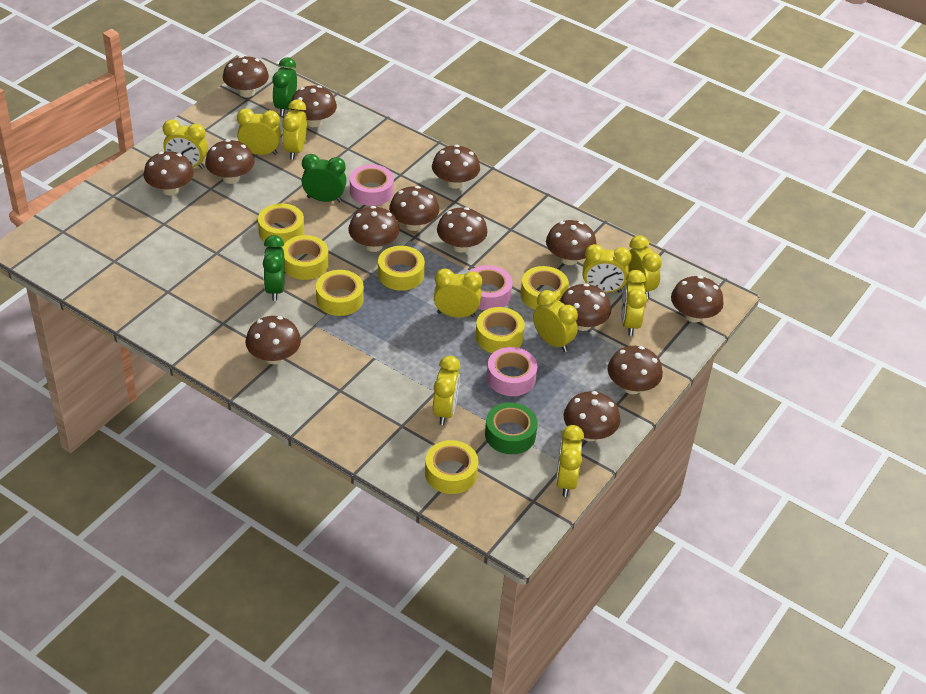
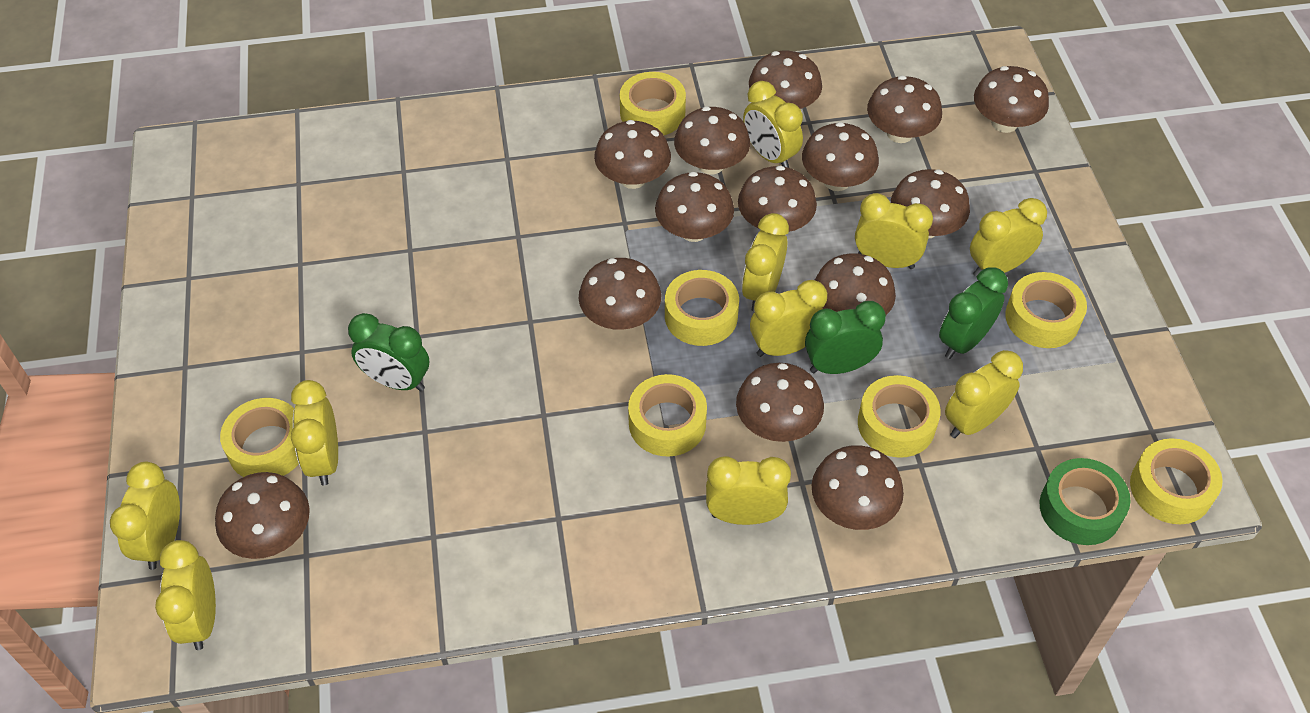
pink tape: 3 -> 0

